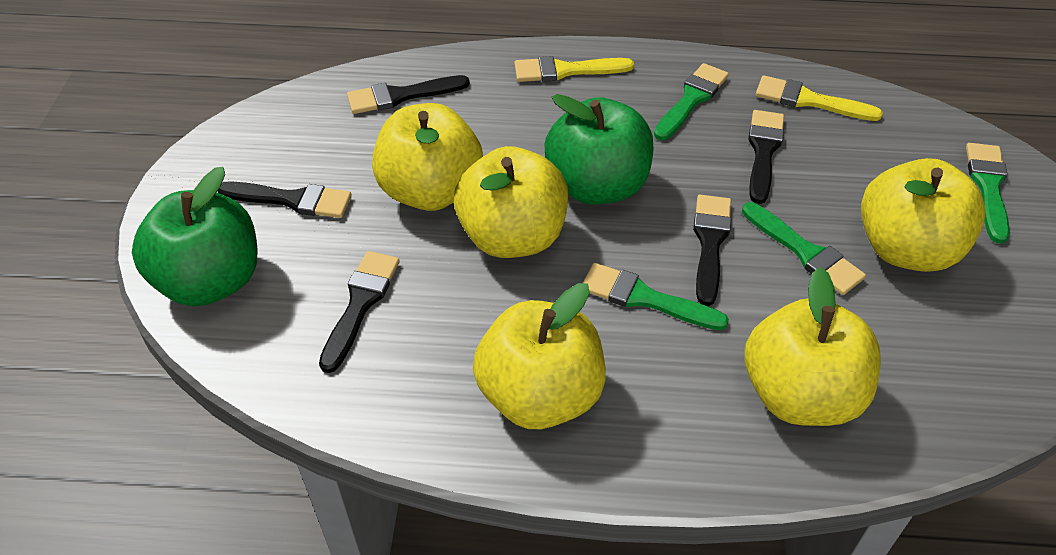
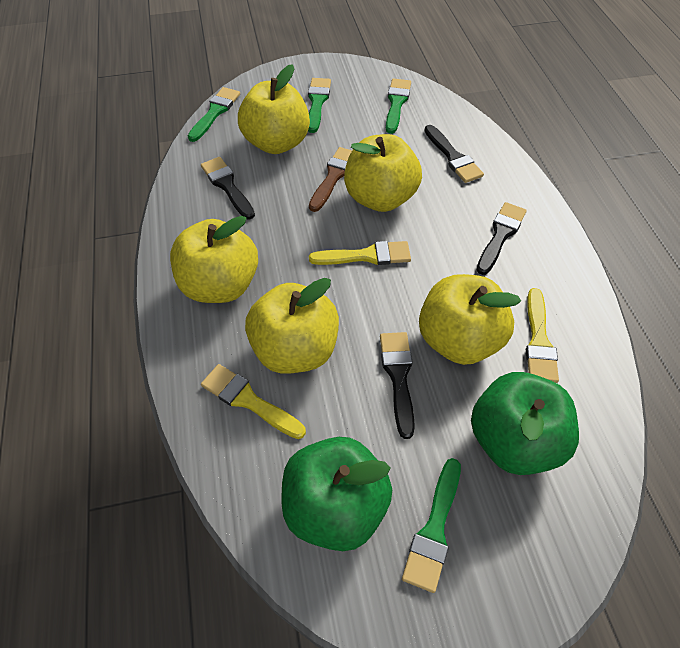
black brush: 5 -> 4
brown brush: 0 -> 1
yellow brush: 2 -> 3

